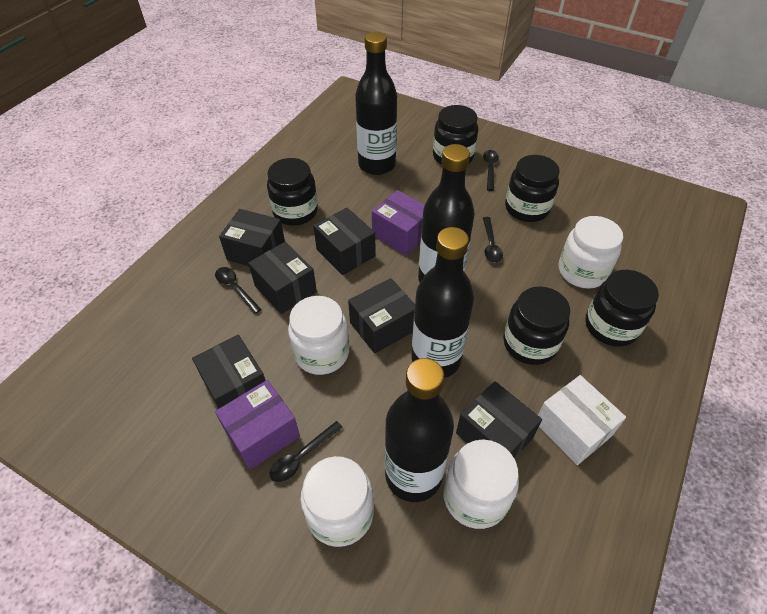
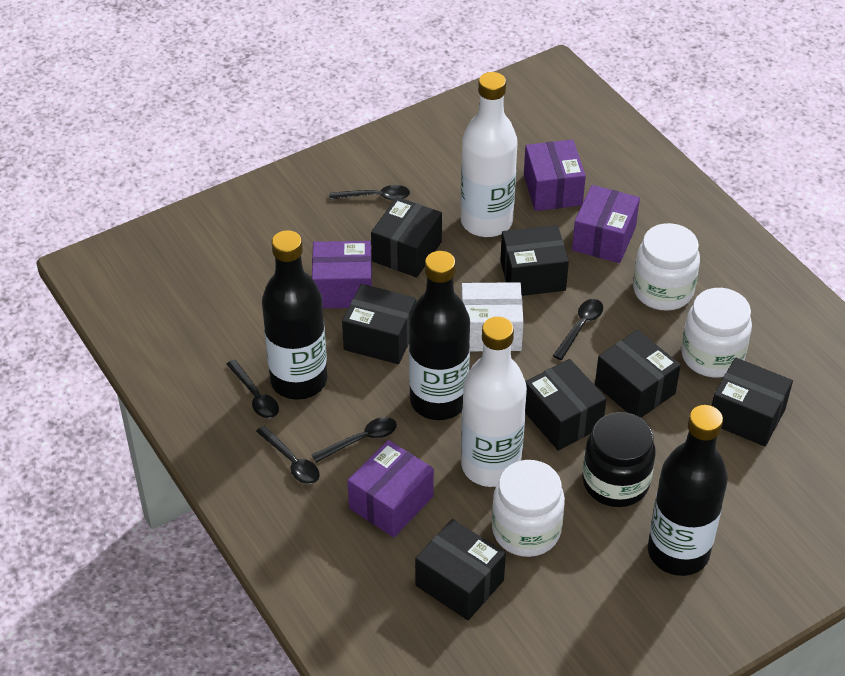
black bottle: 4 -> 3
black box: 6 -> 7
black jar: 5 -> 1
black spoon: 4 -> 5
purple box: 2 -> 4
white bottle: 0 -> 2
white jar: 4 -> 3

